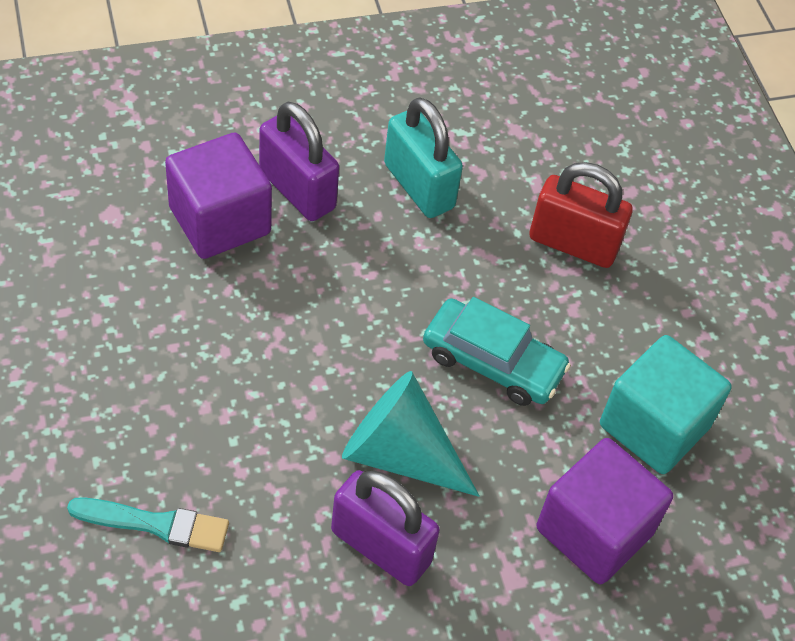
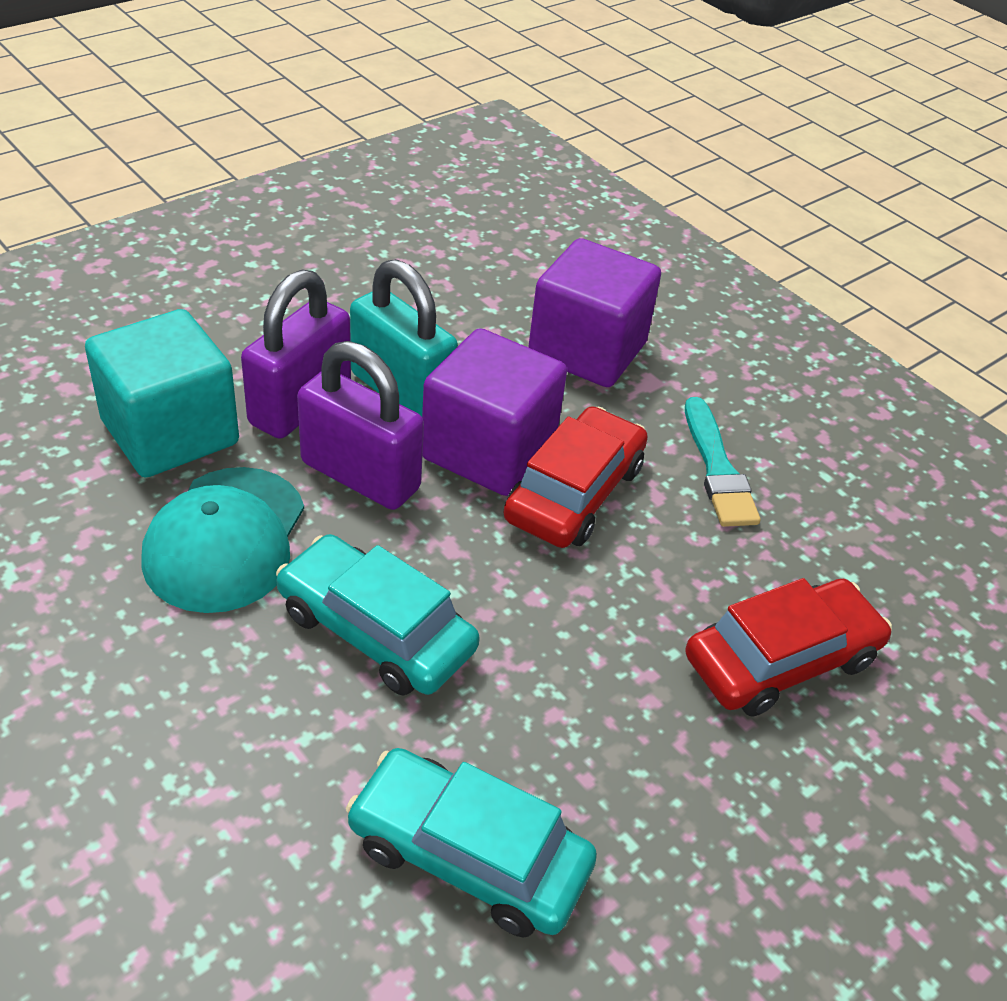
red car: 0 -> 2
red padlock: 1 -> 0
turquoise cap: 0 -> 1
turquoise car: 1 -> 2
turquoise cone: 1 -> 0

